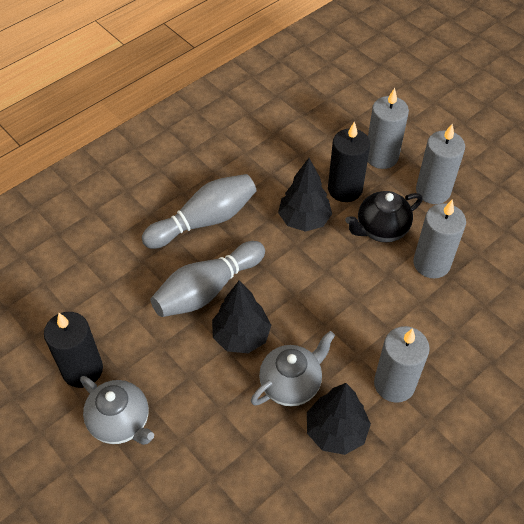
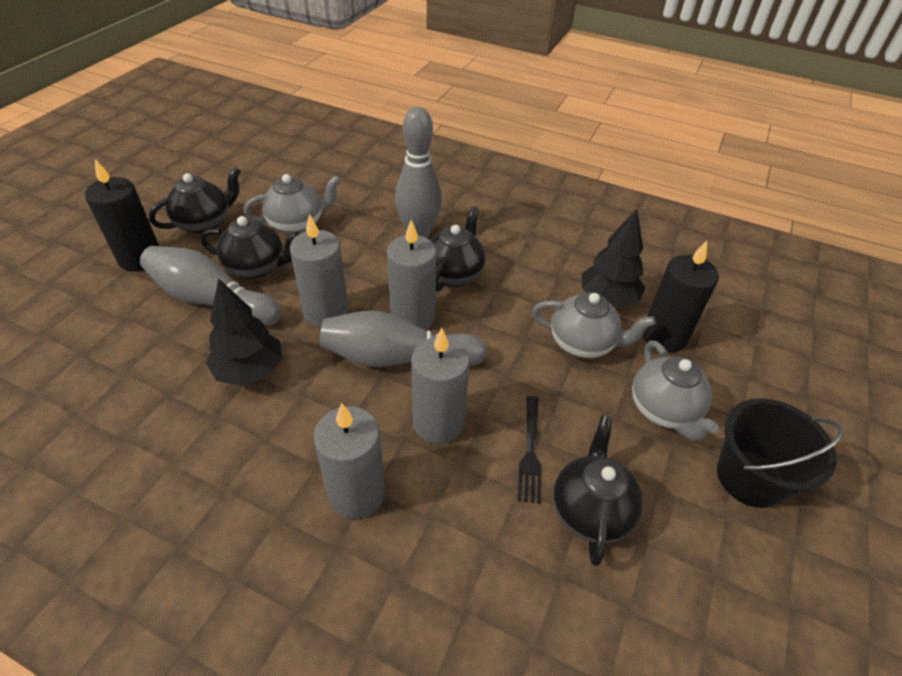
black bucket: 0 -> 1
black fork: 0 -> 1
black teapot: 1 -> 4
black tree: 3 -> 2
grey bowling pin: 2 -> 3
grey teapot: 2 -> 3

